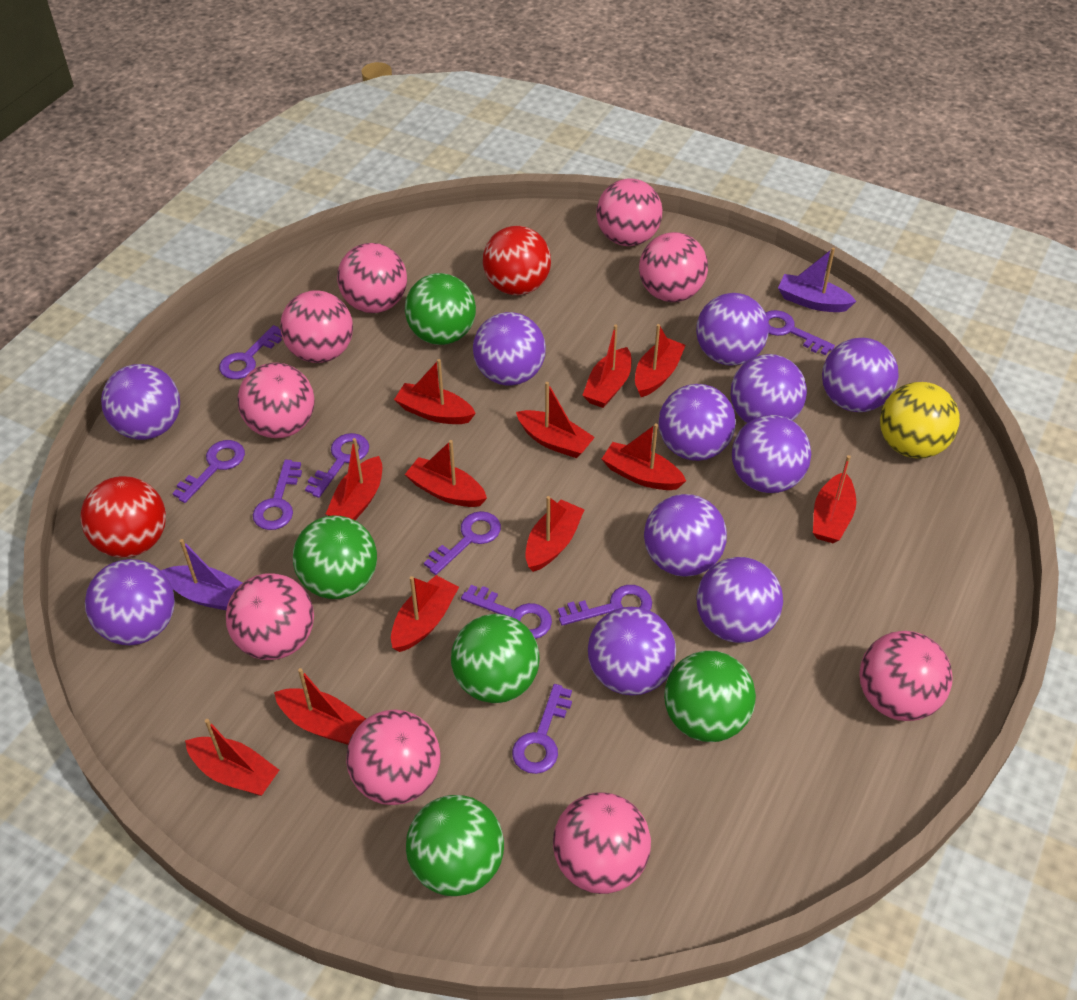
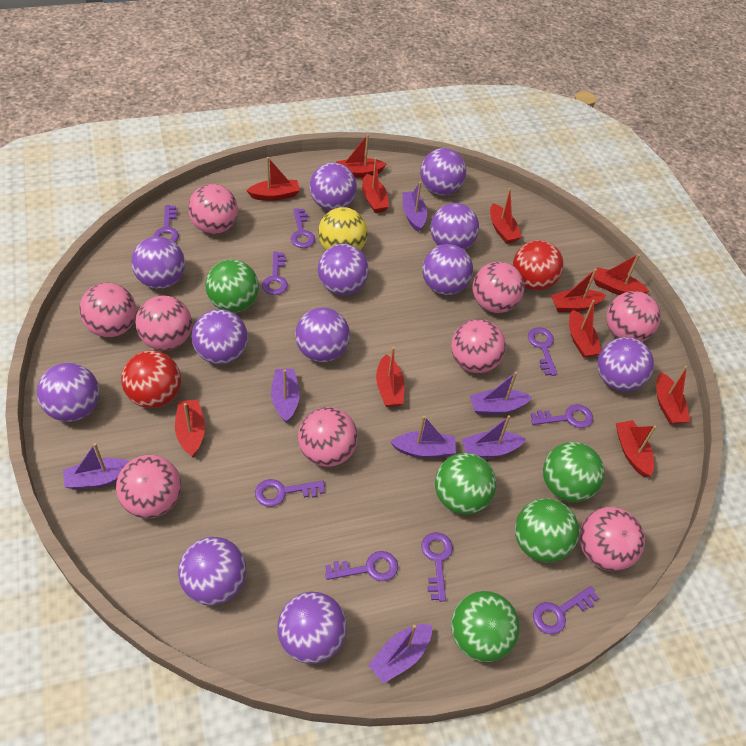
purple ball: 11 -> 12
purple boat: 2 -> 7
red boat: 12 -> 11

